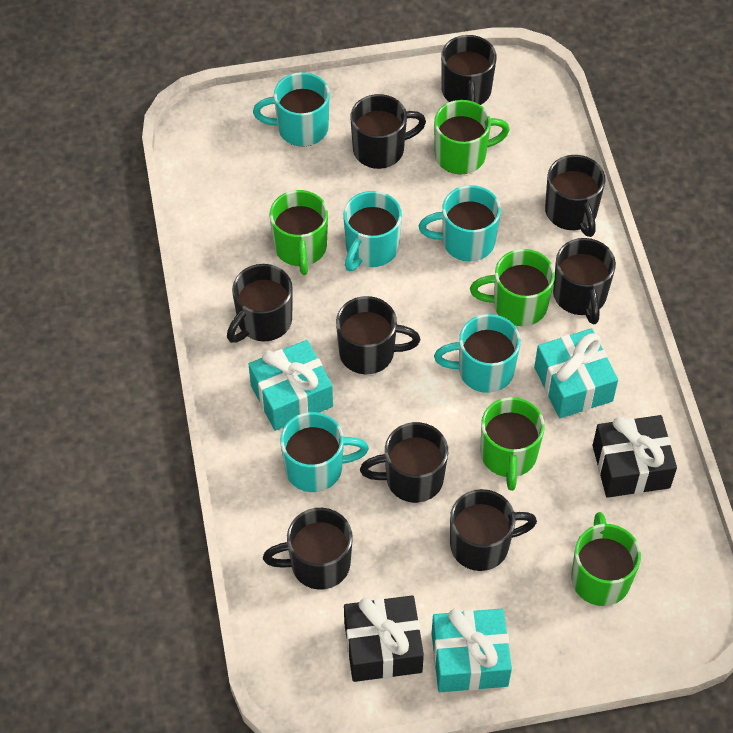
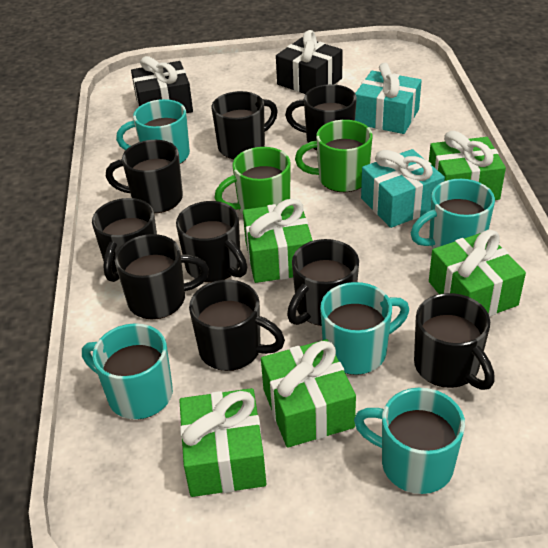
green gift: 0 -> 5
green mug: 5 -> 2
turquoise gift: 3 -> 2

